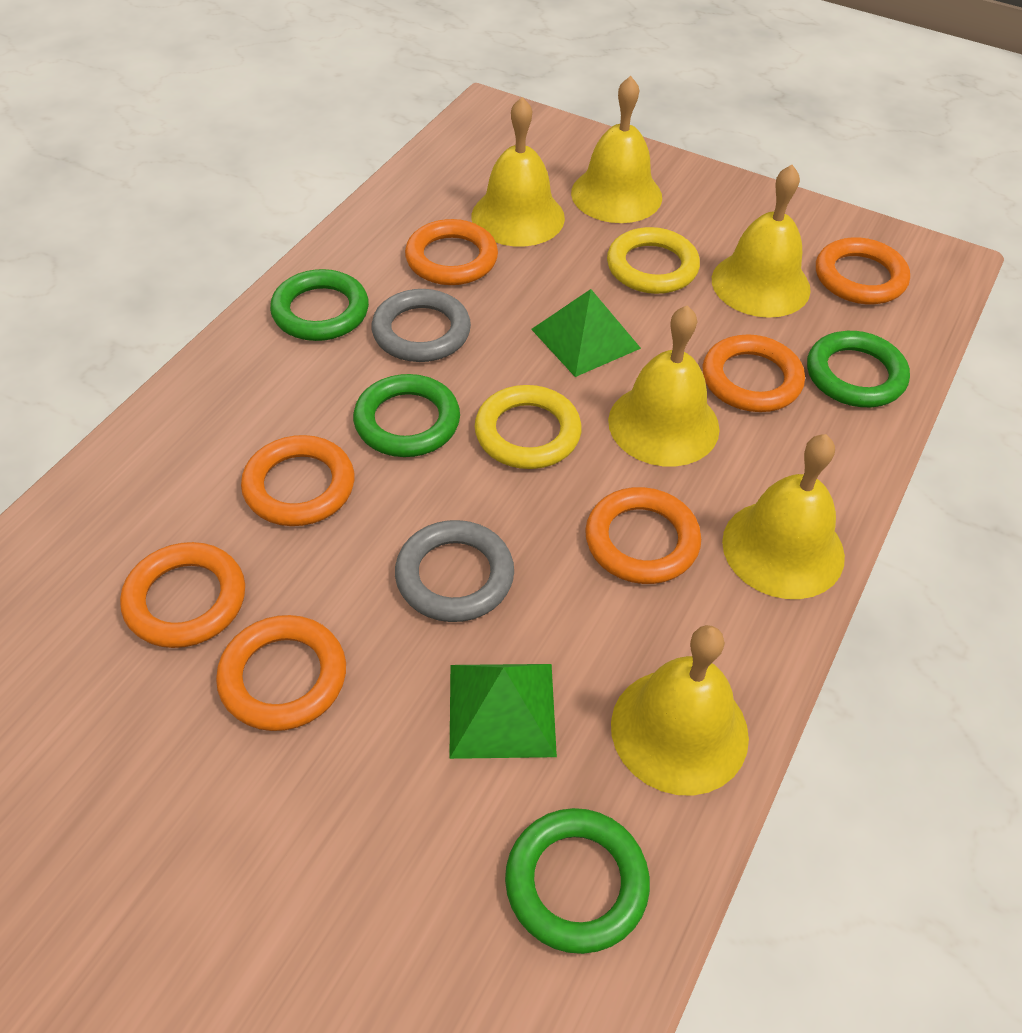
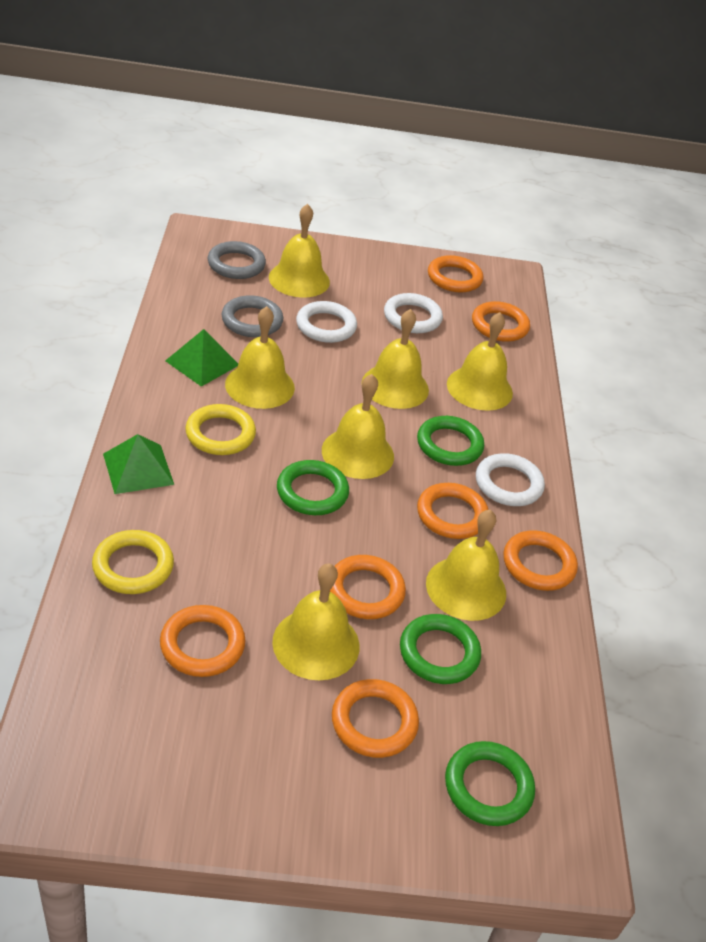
white ring: 0 -> 3
yellow bell: 6 -> 7

